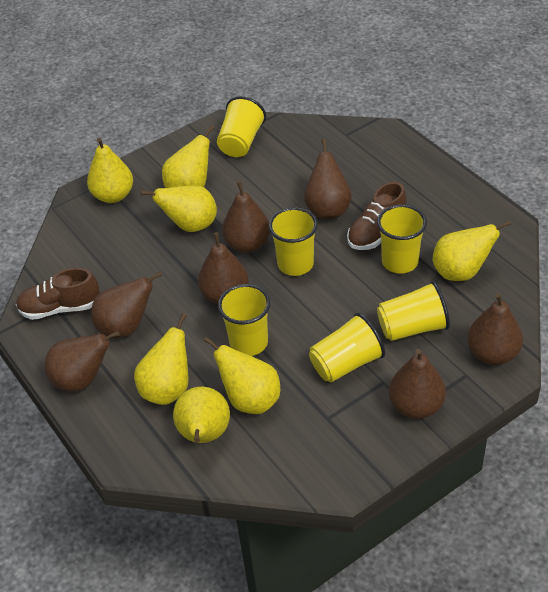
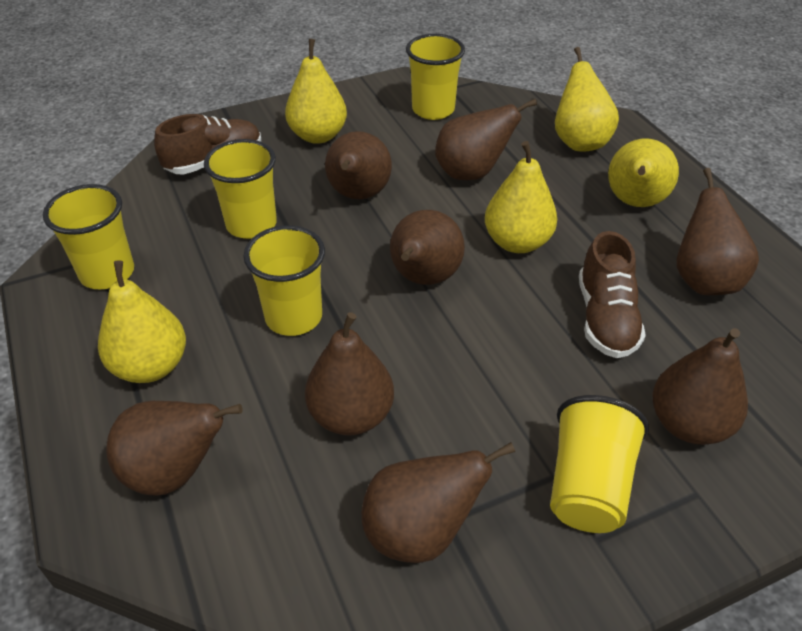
brown pear: 7 -> 8
yellow cup: 6 -> 5
yellow pear: 7 -> 5

